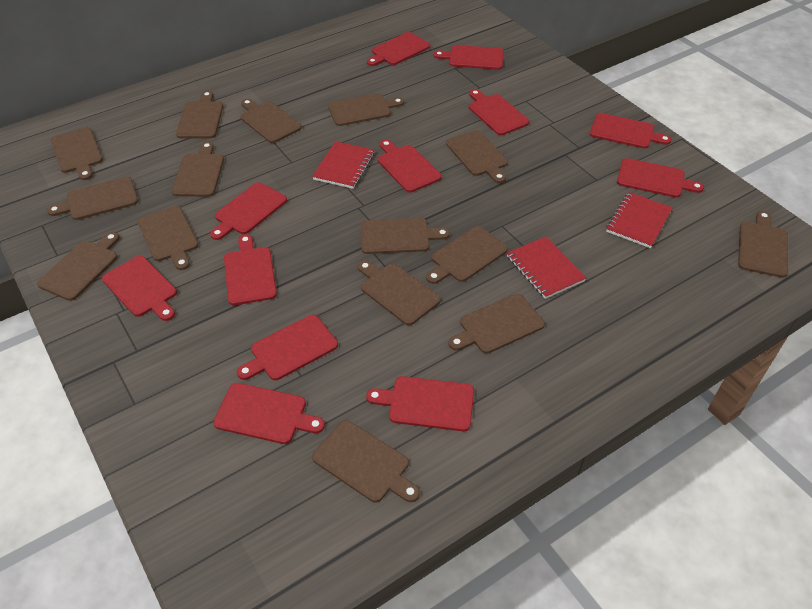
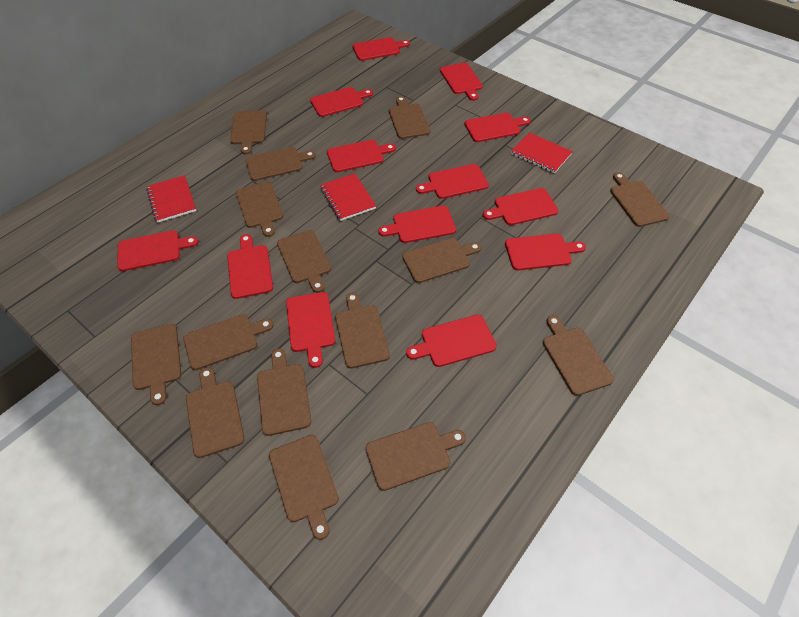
red cutting board: 12 -> 13

